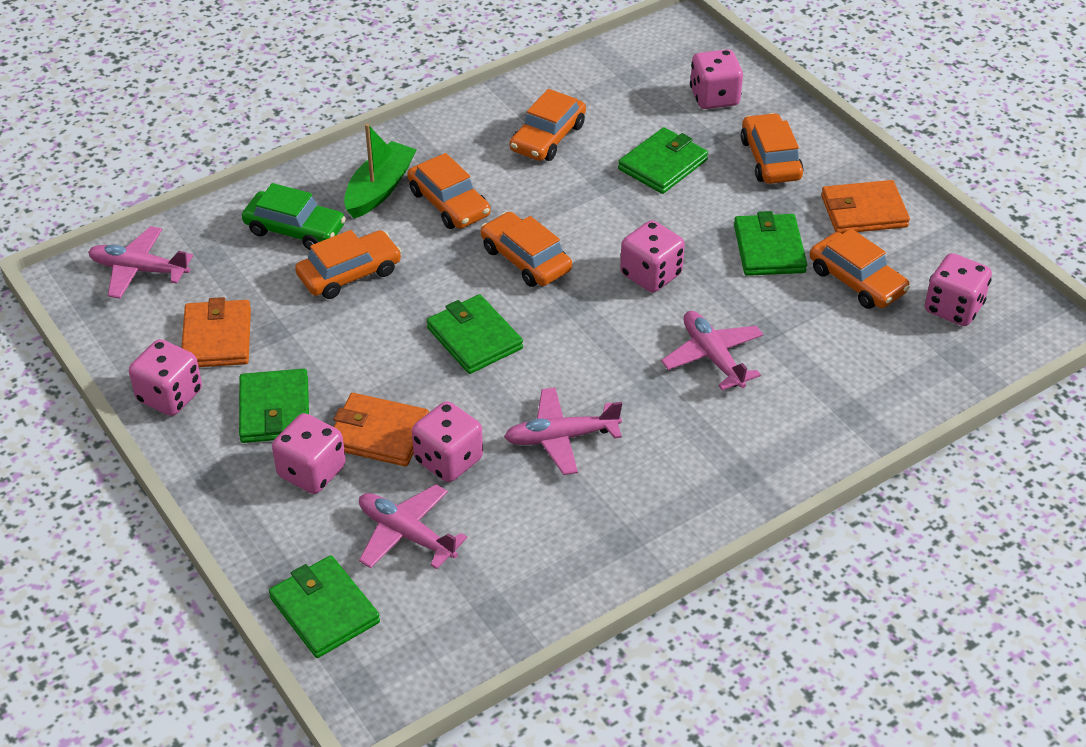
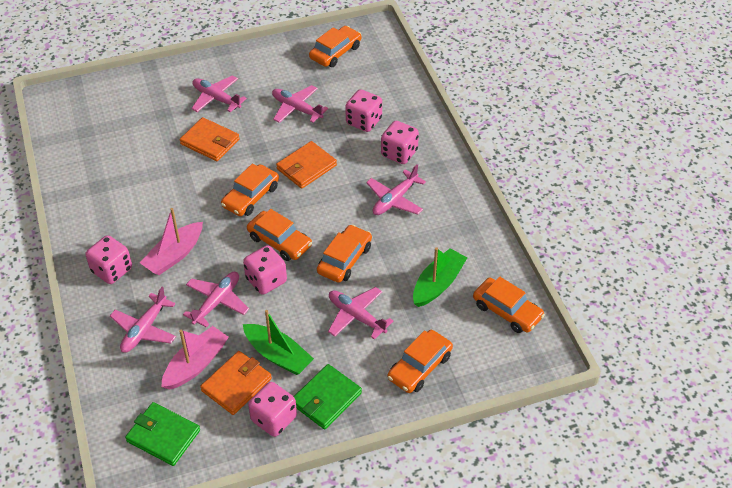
green boat: 1 -> 2
green car: 1 -> 0
green wallet: 5 -> 2
pink boat: 0 -> 2
pink dice: 6 -> 5
pink plane: 4 -> 6

